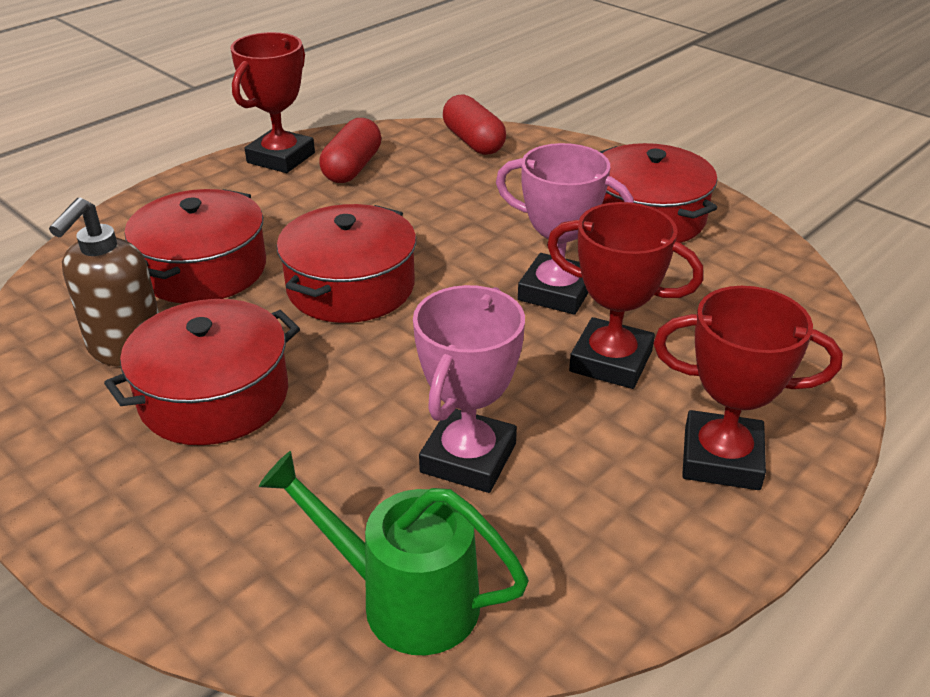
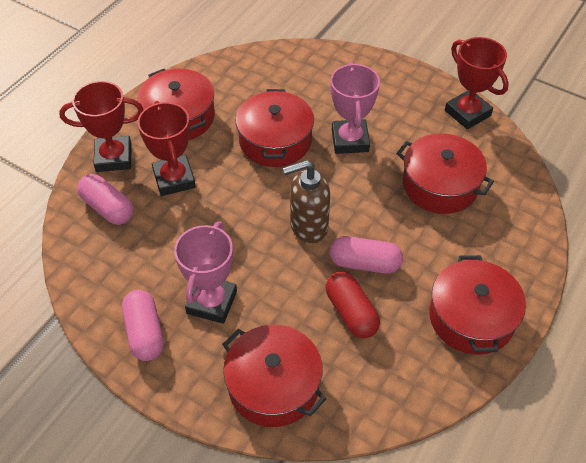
green watering can: 1 -> 0
pink capsule: 0 -> 3
red capsule: 2 -> 1
red pot: 4 -> 5

